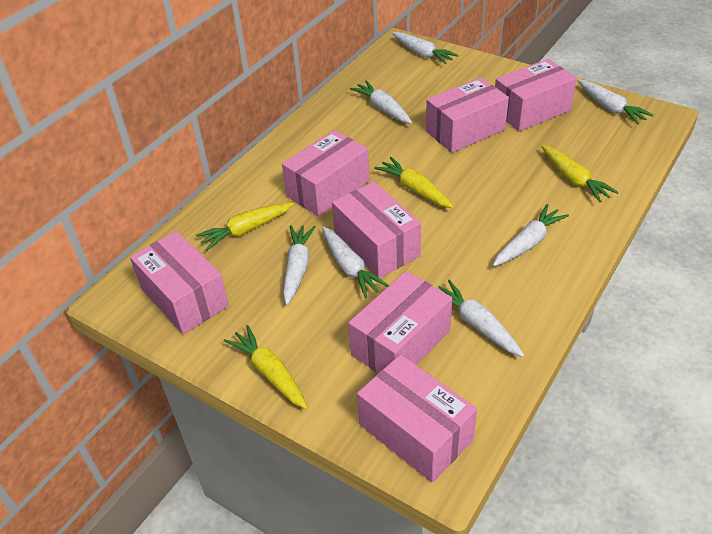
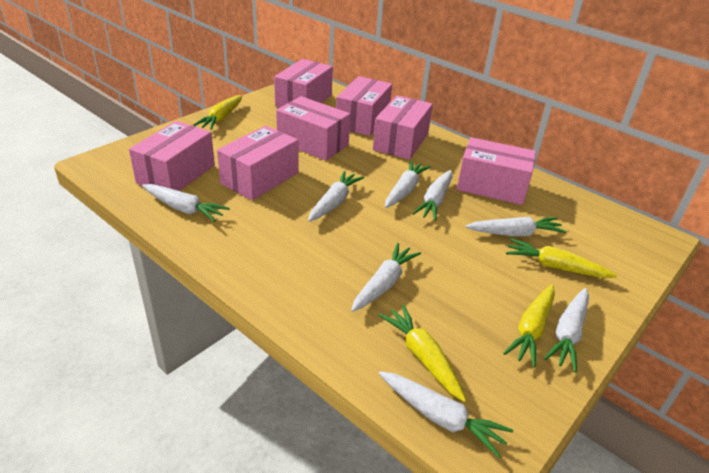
white carrot: 7 -> 8

